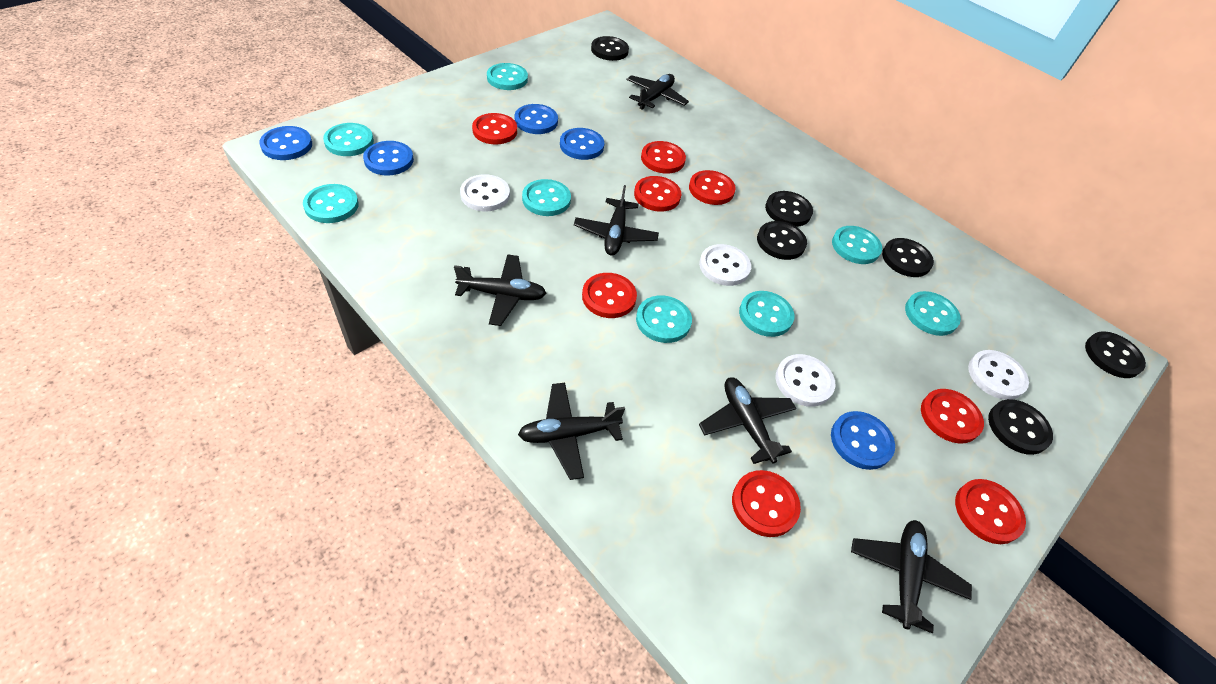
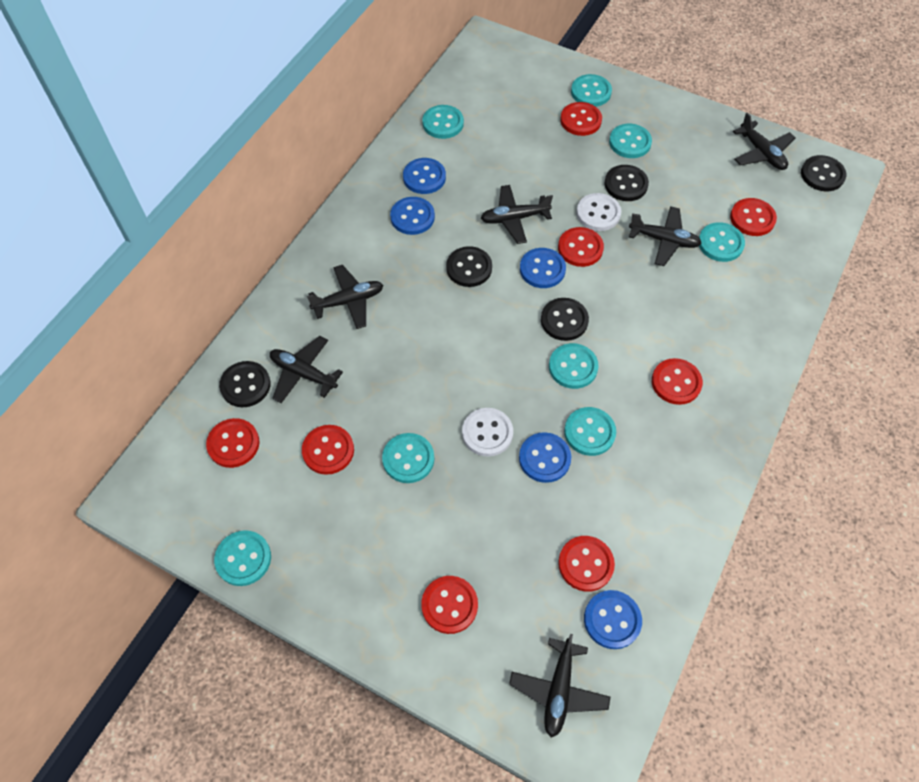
black button: 6 -> 5
white button: 4 -> 2

